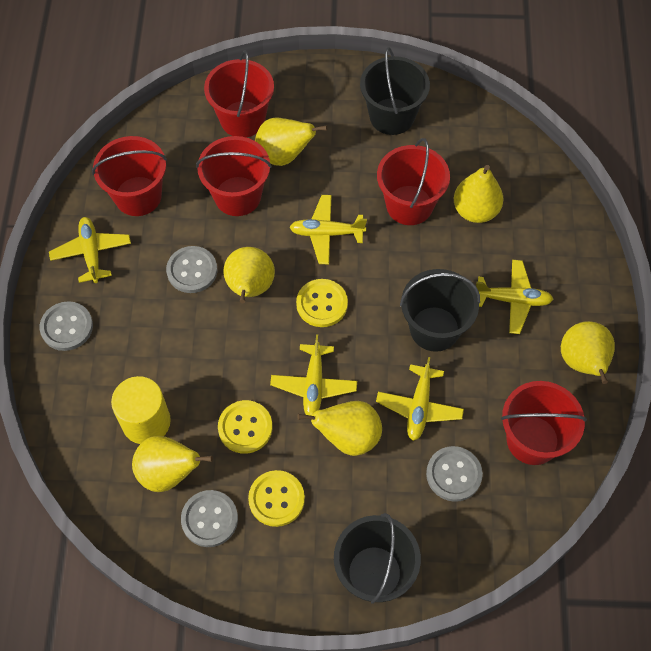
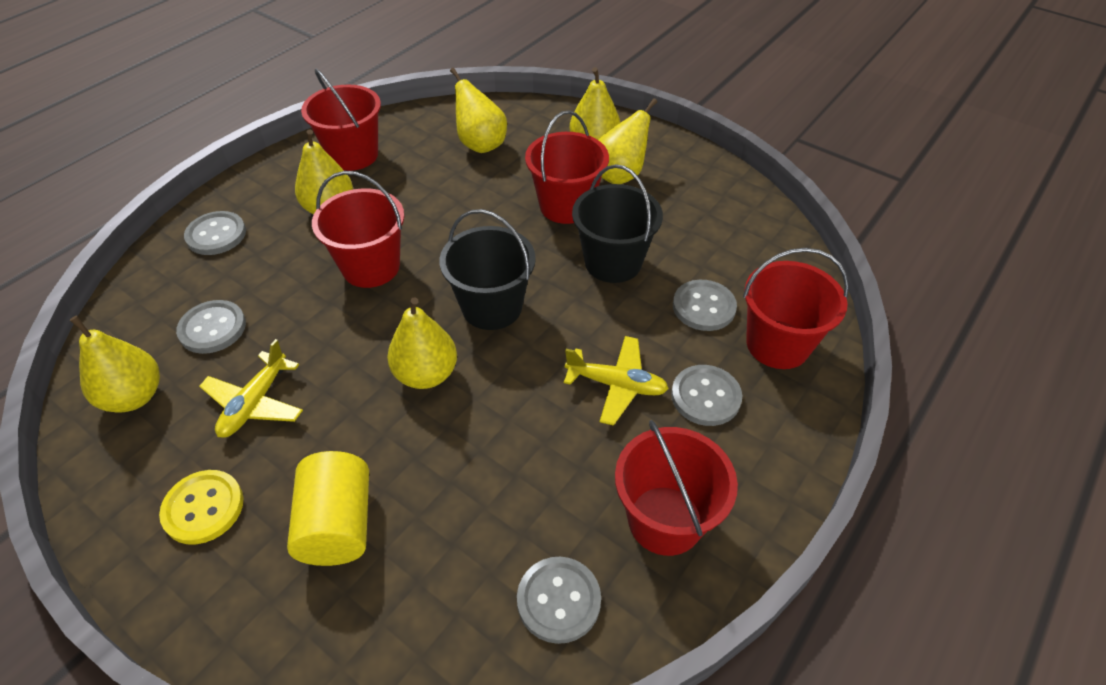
black bucket: 3 -> 2
grey button: 4 -> 5
yellow button: 3 -> 1
yellow plane: 5 -> 2

